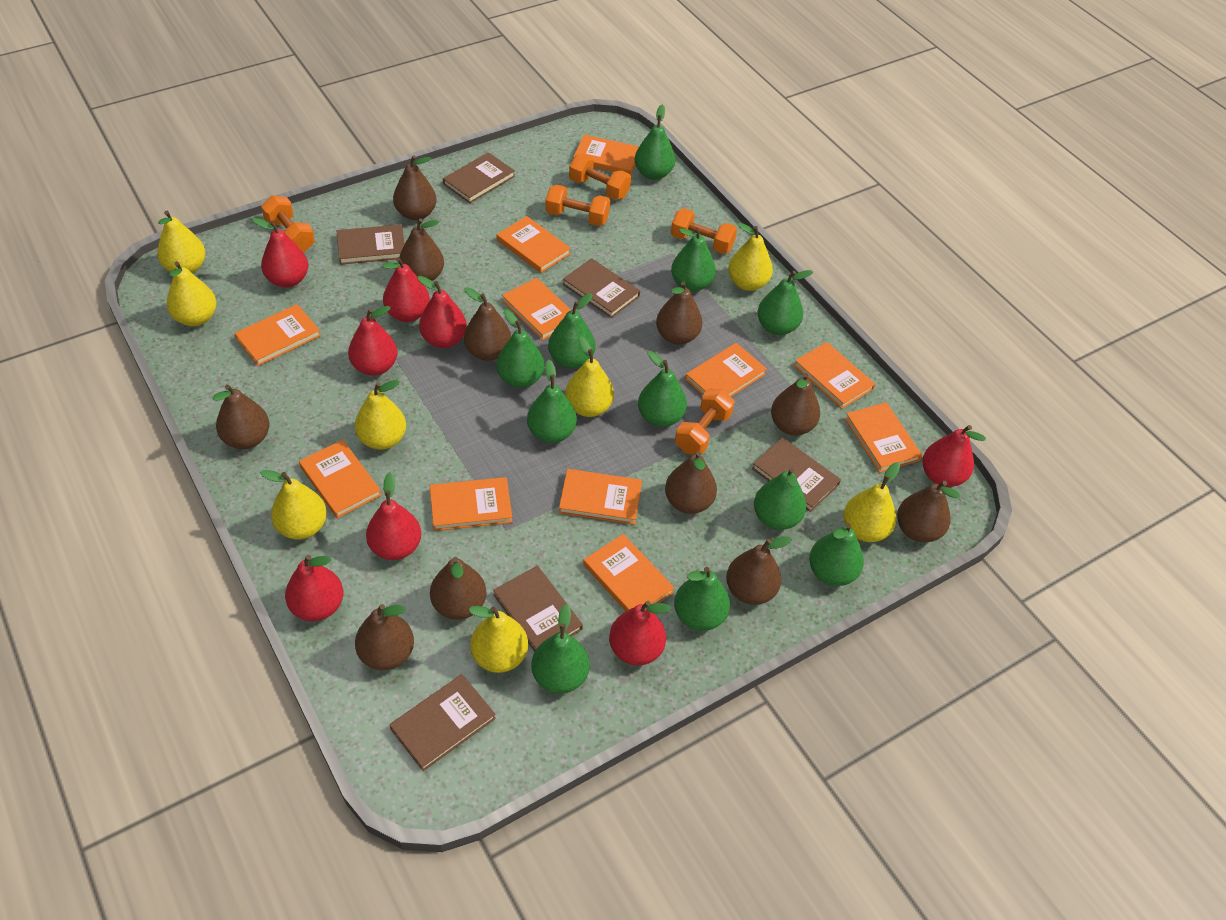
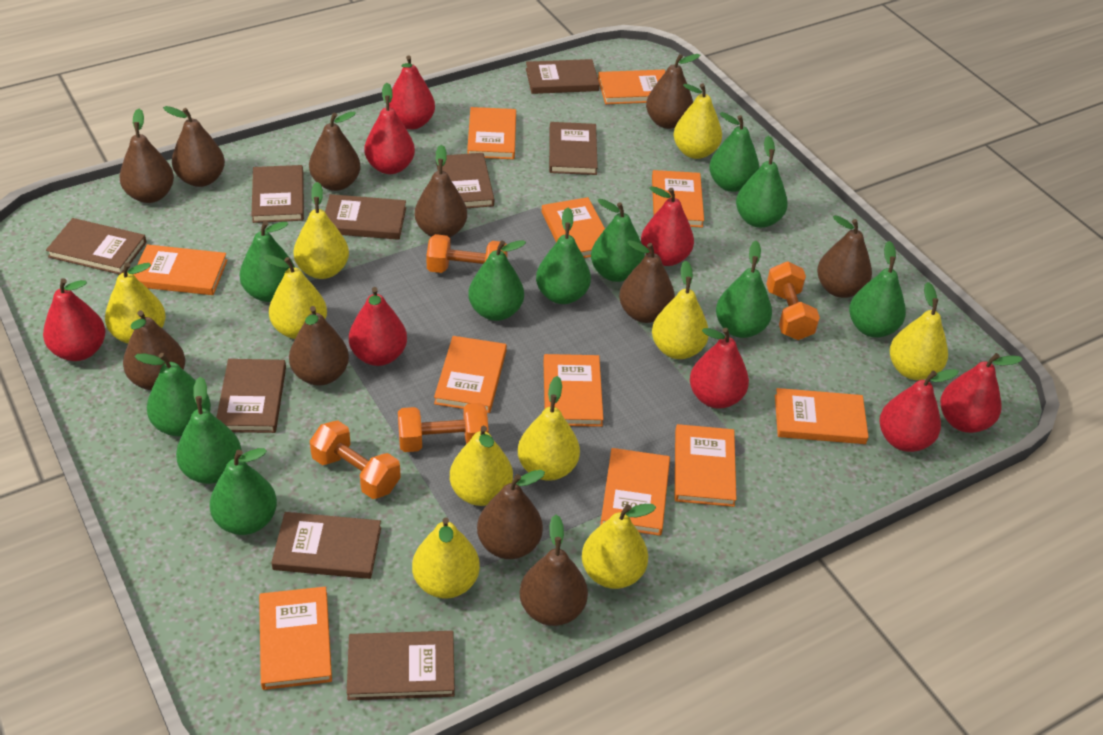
brown book: 6 -> 9
orange dumbbell: 5 -> 4
yellow pear: 8 -> 10

